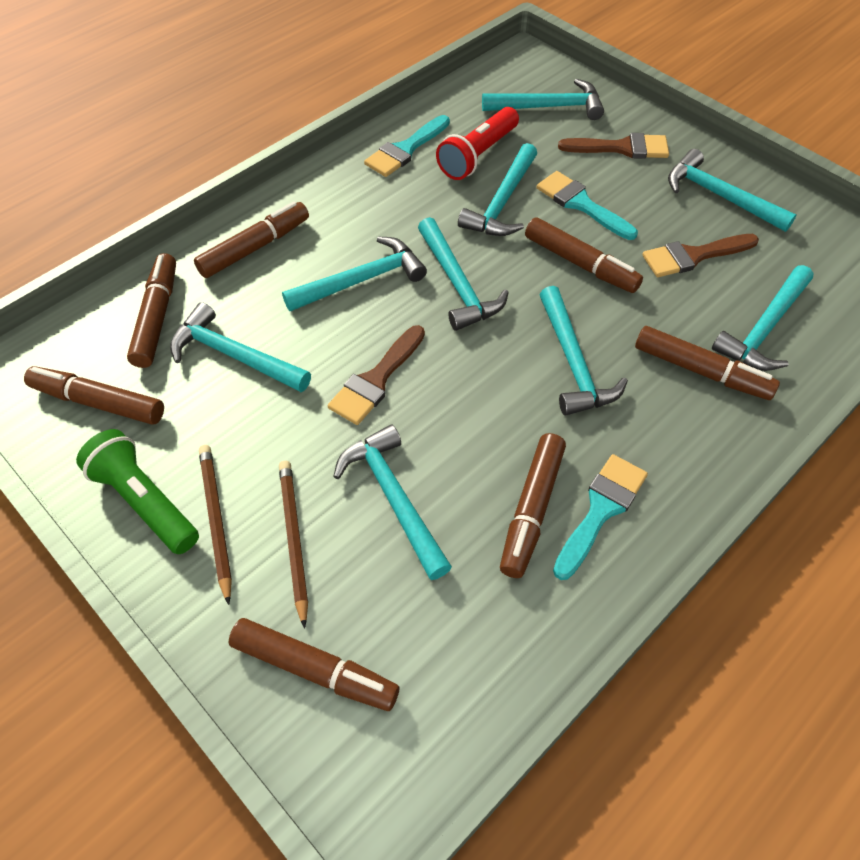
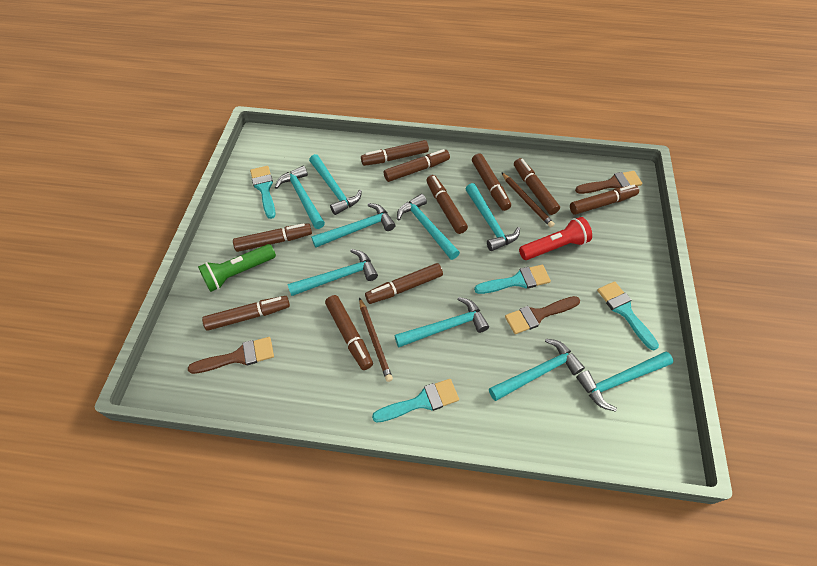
brown marker: 7 -> 10
turquoise brush: 3 -> 4

